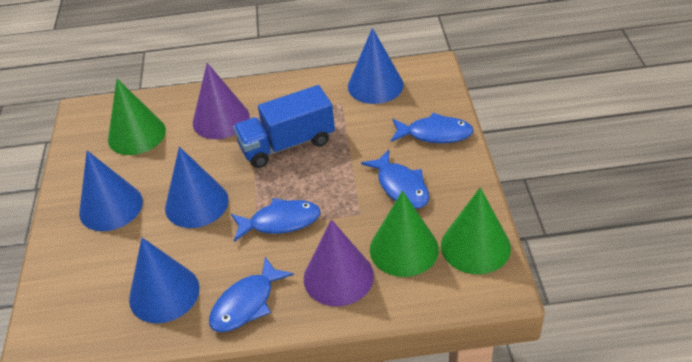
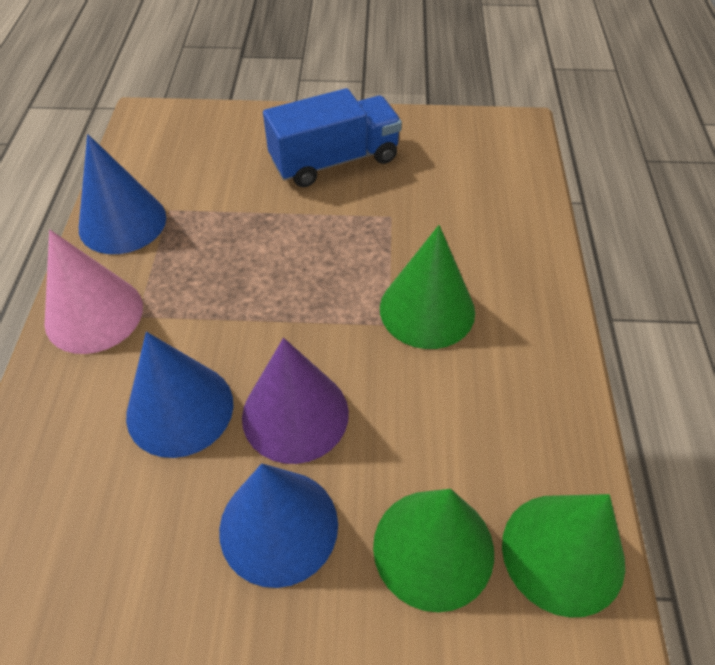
blue cone: 4 -> 3
blue fish: 4 -> 0
pink cone: 0 -> 1
purple cone: 2 -> 1

